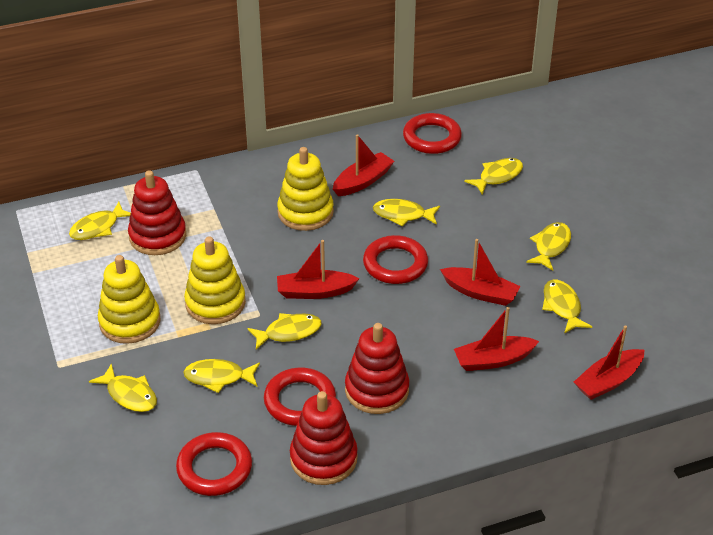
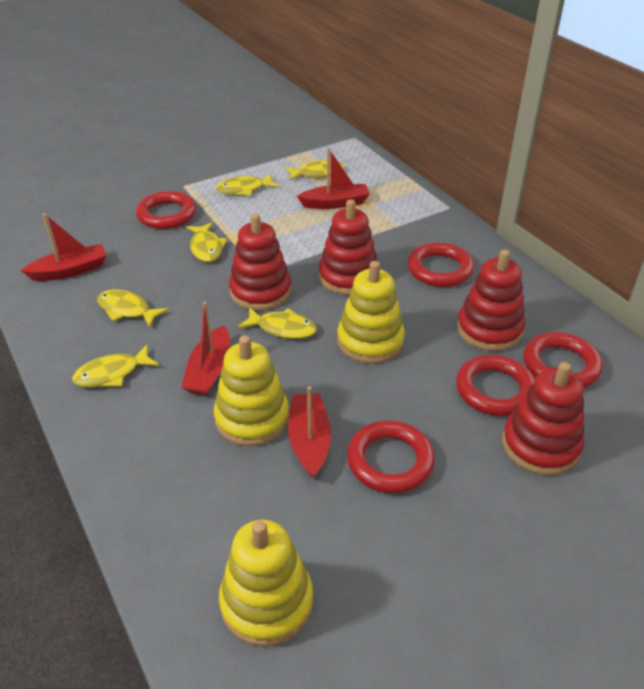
red boat: 5 -> 4
red ring: 4 -> 5
red stacking toy: 3 -> 4
yellow fish: 8 -> 6

